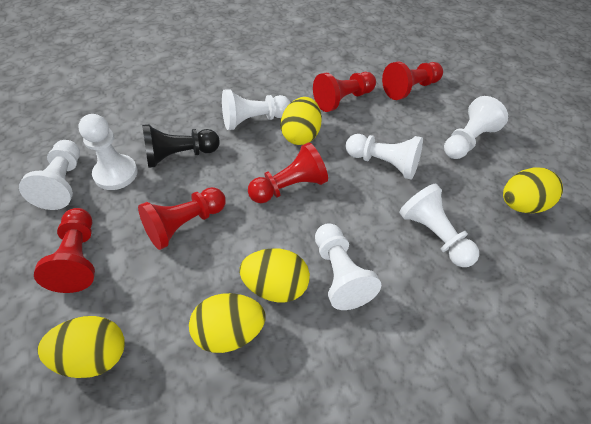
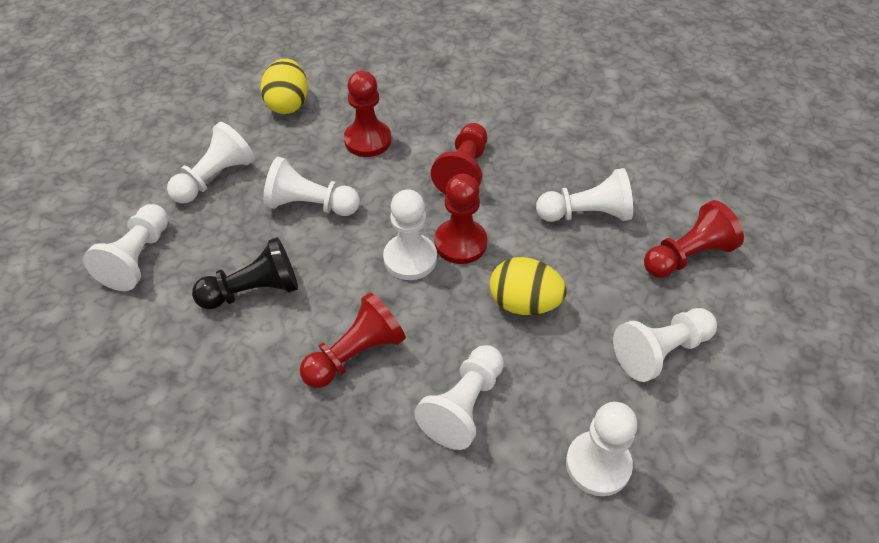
white pawn: 7 -> 8
yellow egg: 5 -> 2

